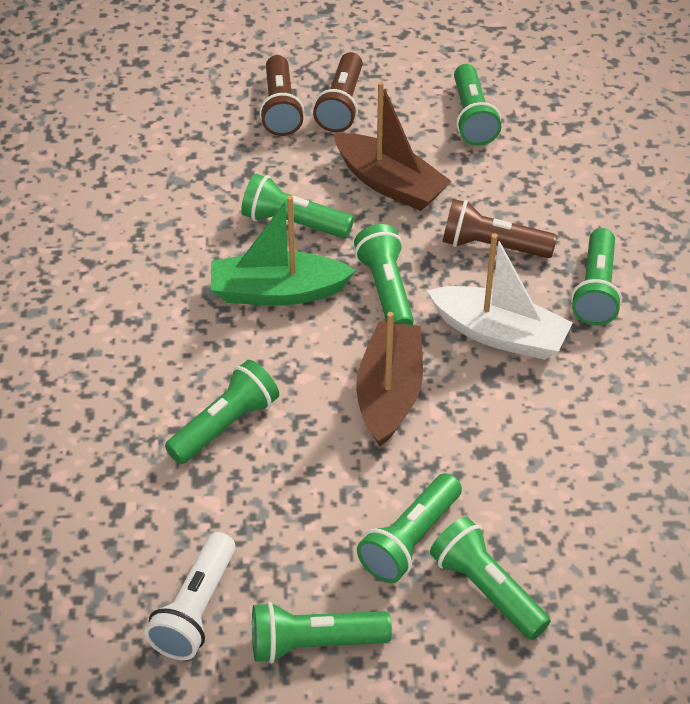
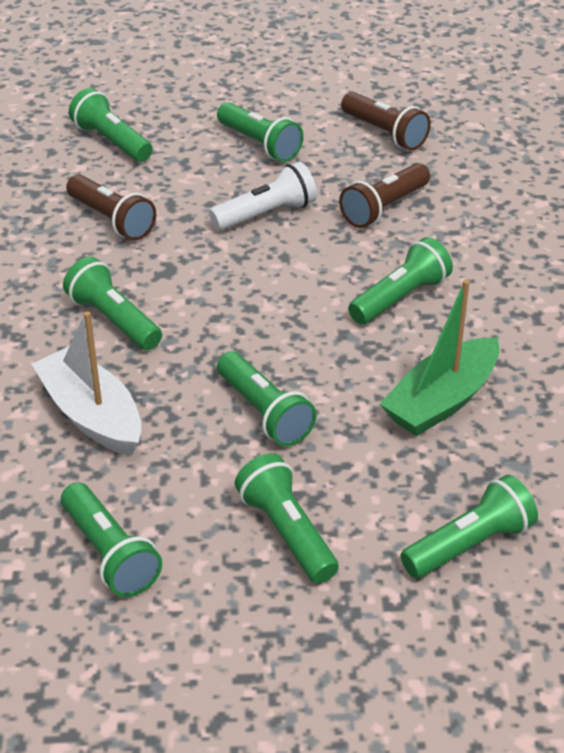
brown boat: 2 -> 0

